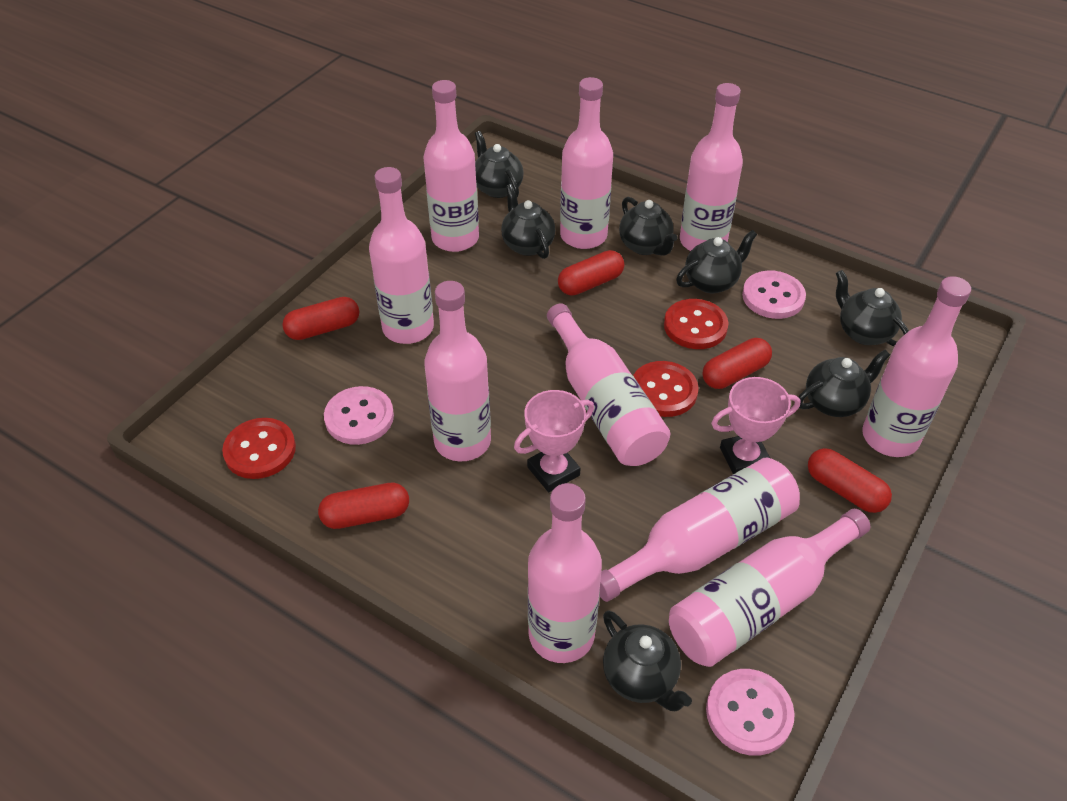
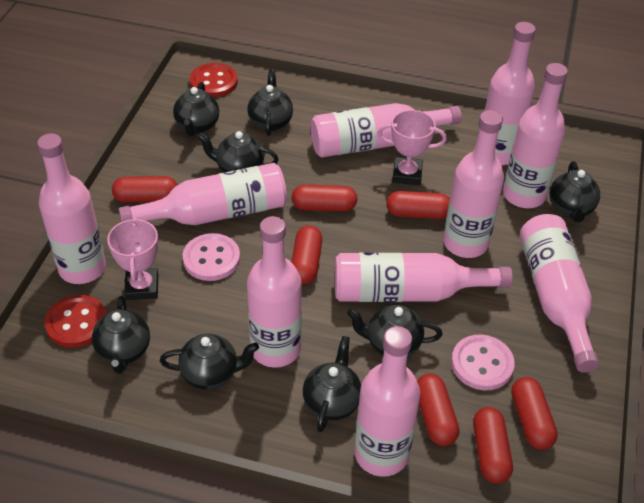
black teapot: 7 -> 8
pink button: 3 -> 2
red button: 3 -> 2
red capsule: 5 -> 7

